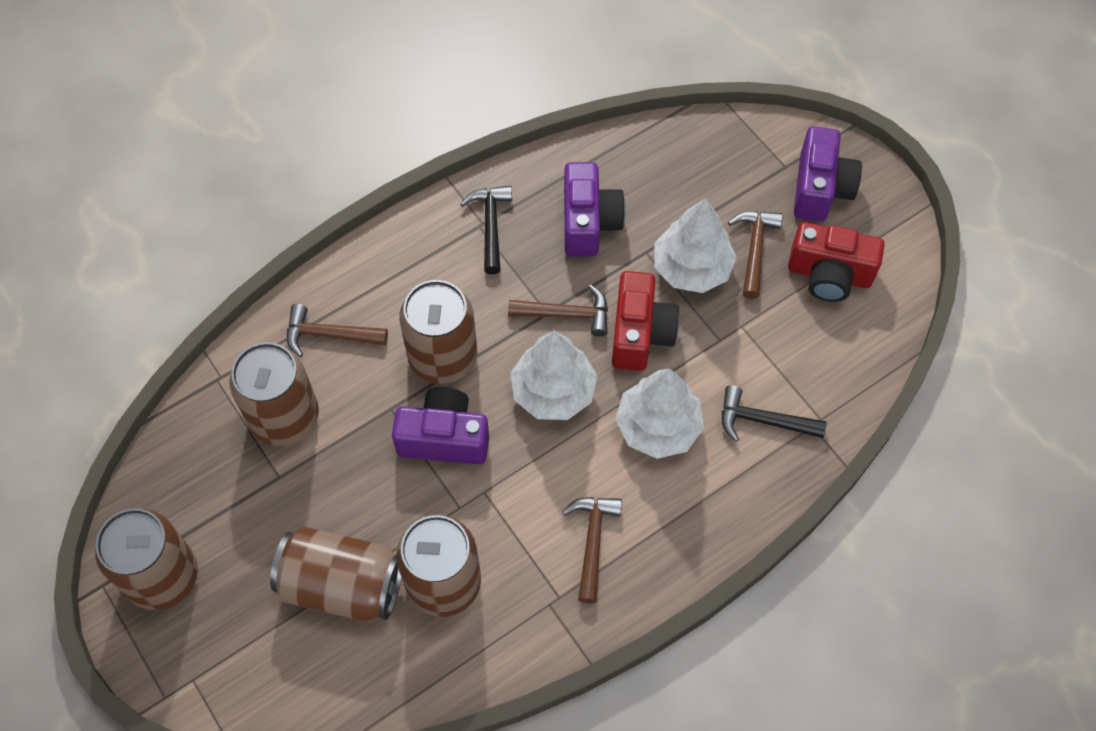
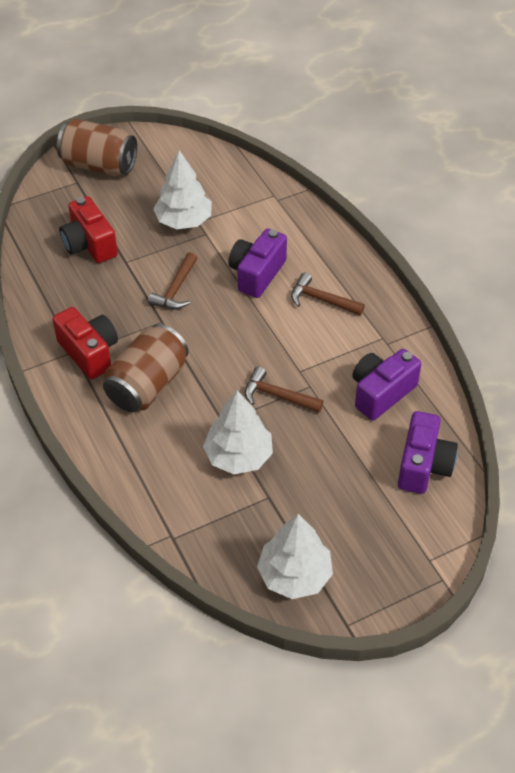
black hammer: 2 -> 0
brown can: 5 -> 2
brown hammer: 4 -> 3

